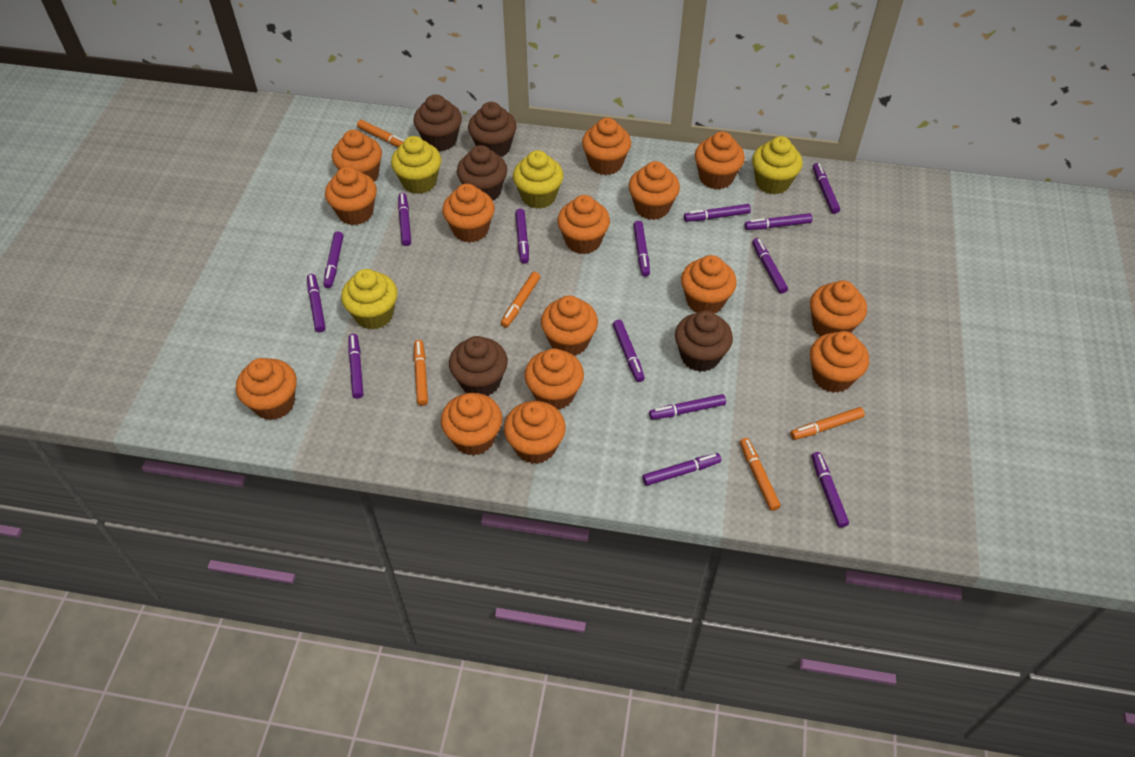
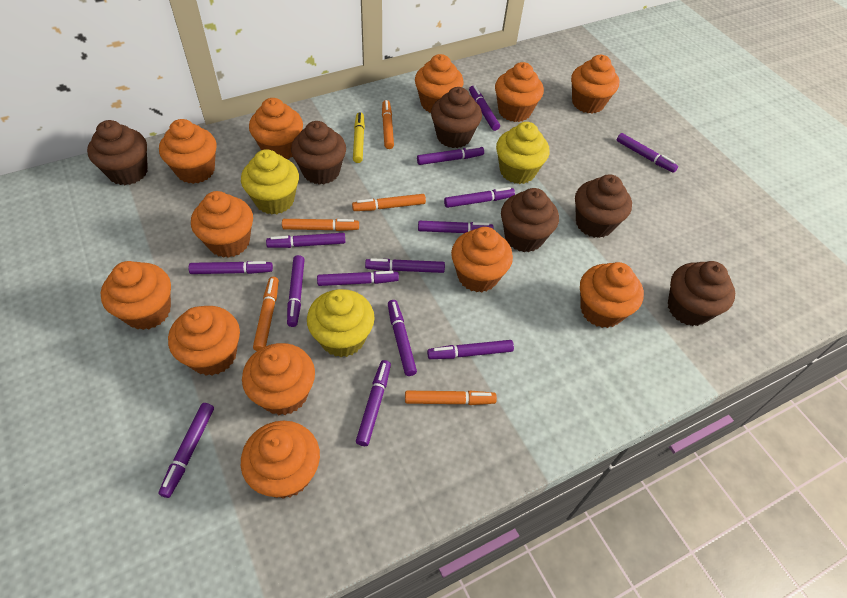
brown cupcake: 5 -> 6
orange cupcake: 15 -> 12
yellow cupcake: 4 -> 3
yellow marker: 0 -> 1

